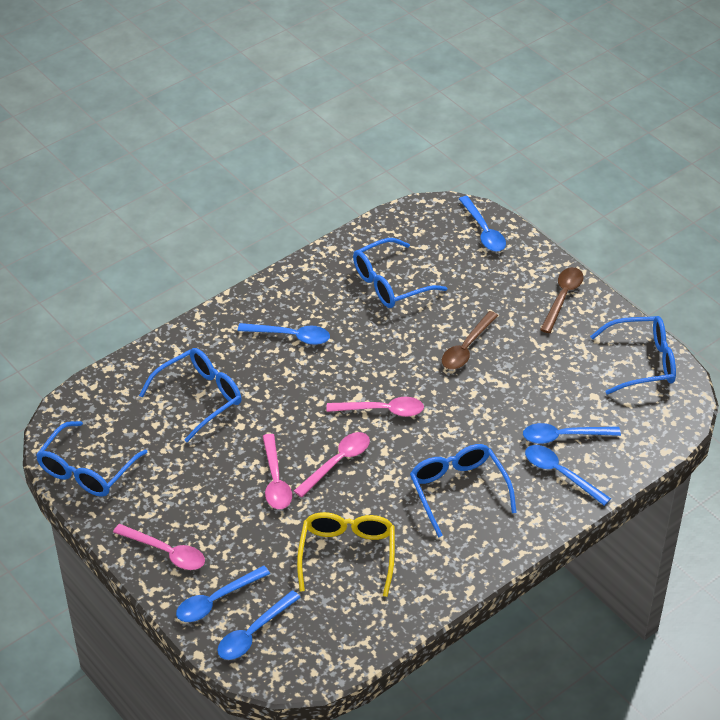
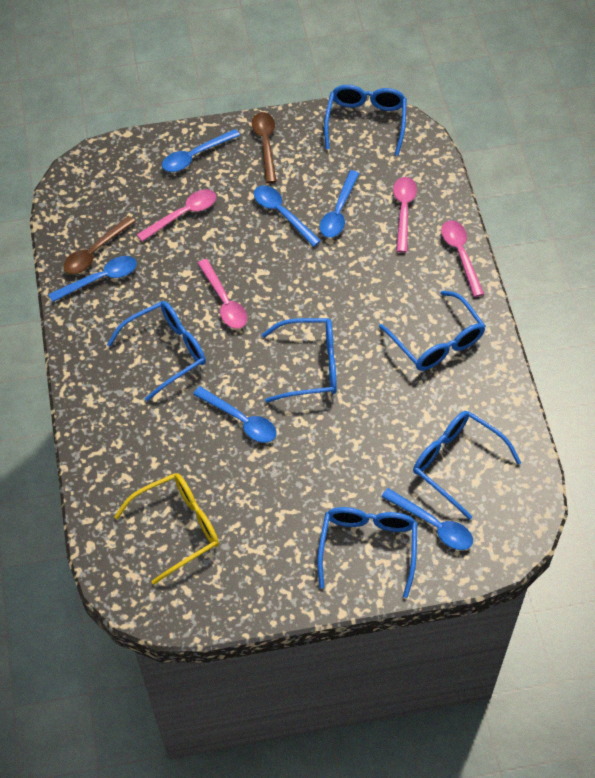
blue glasses: 5 -> 6

